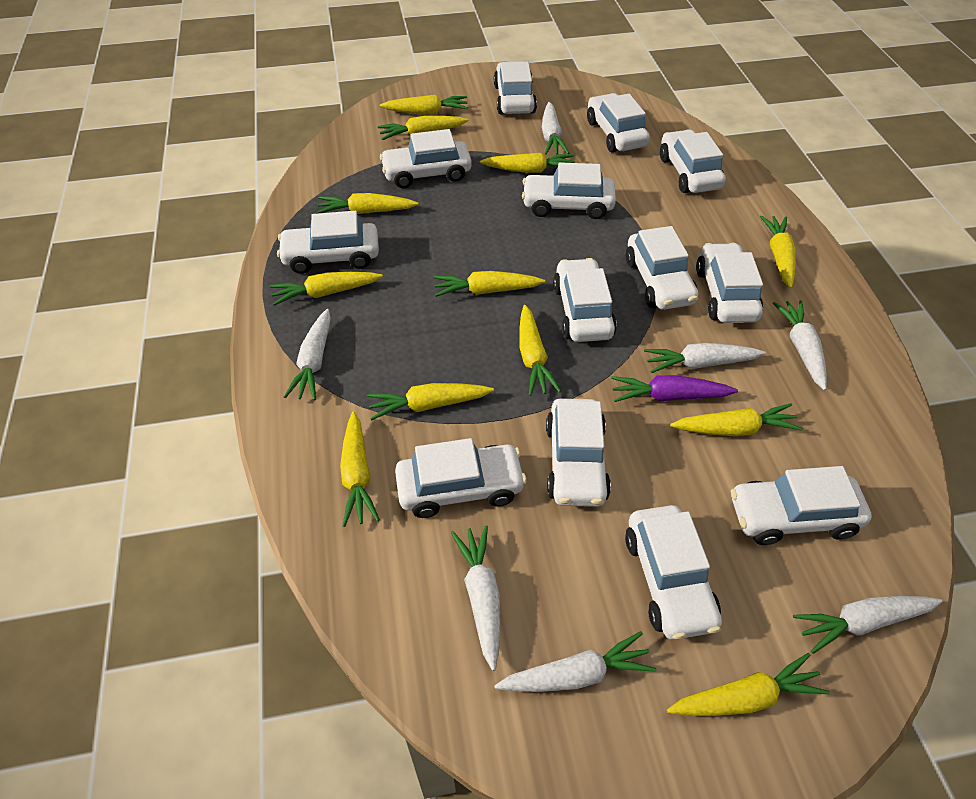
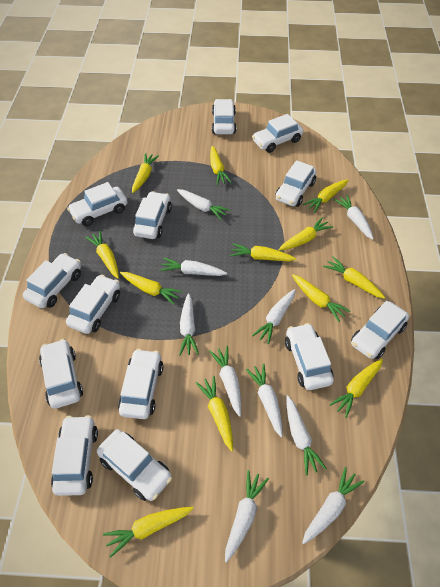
purple carrot: 1 -> 0
white carrot: 7 -> 10

